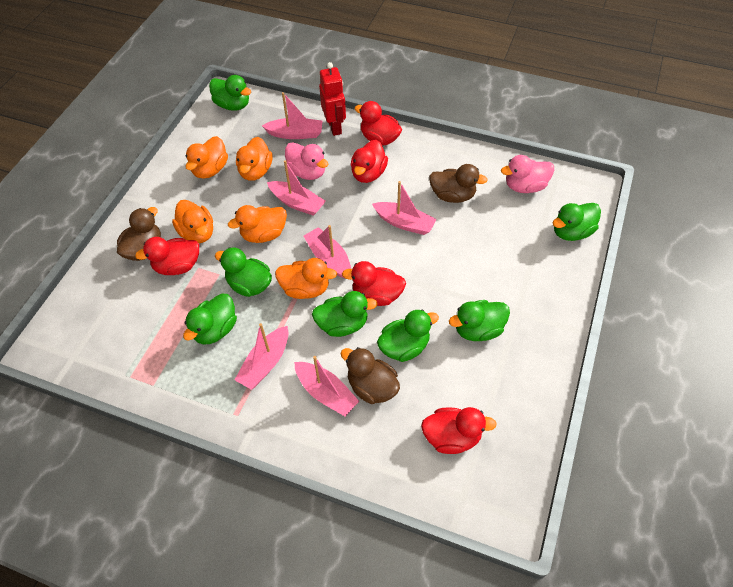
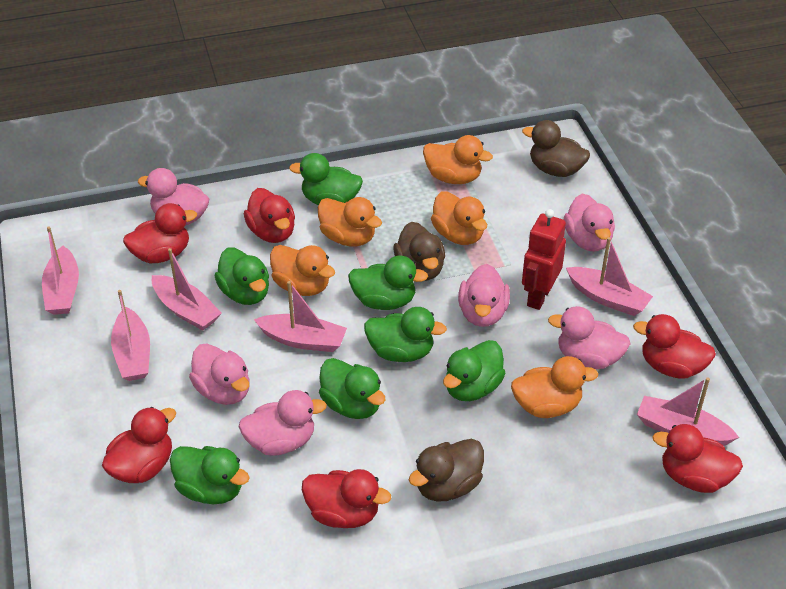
pink duck: 2 -> 6
red duck: 5 -> 6

